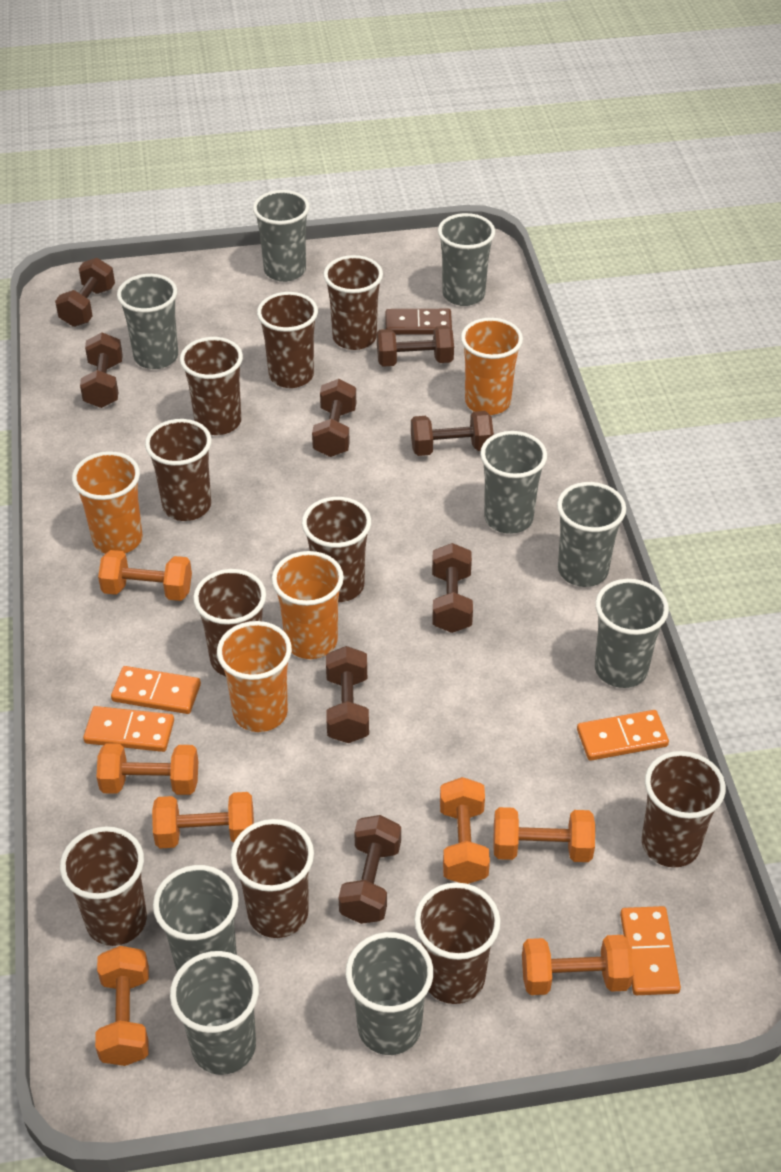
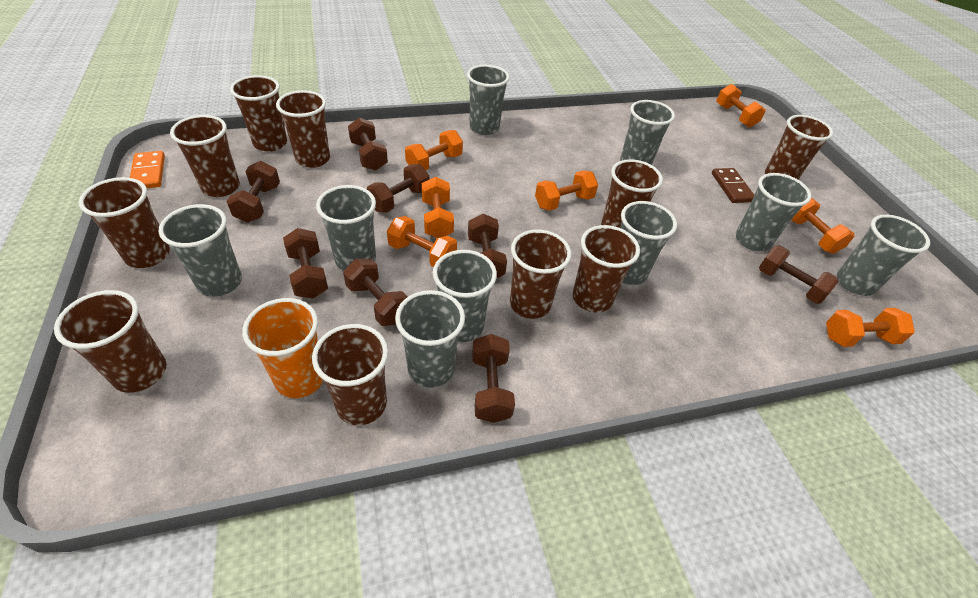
orange cup: 4 -> 1
orange domino: 4 -> 1

